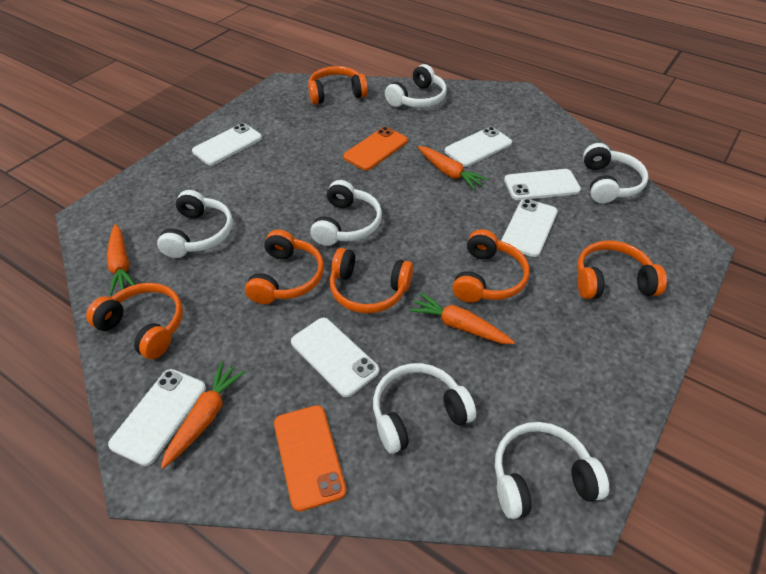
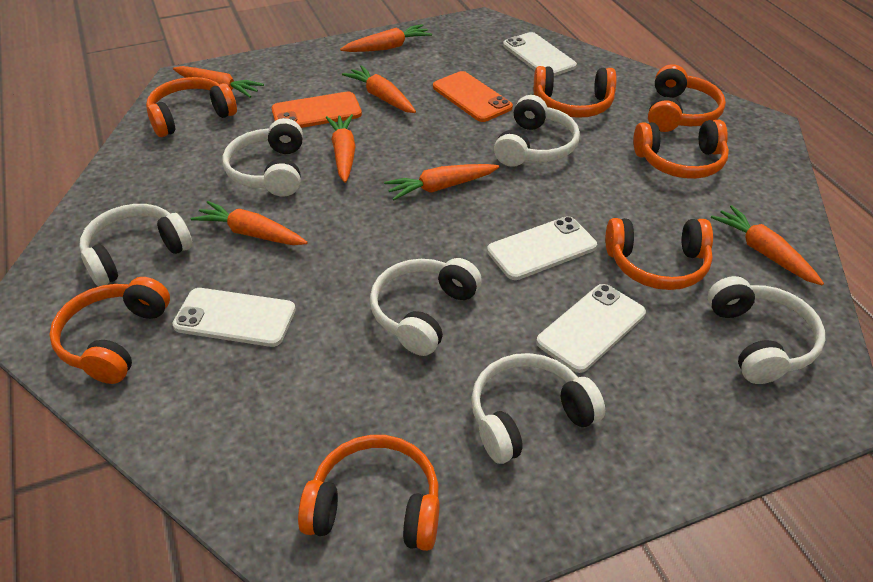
orange carrot: 4 -> 7
orange headphones: 6 -> 7
white phone: 6 -> 4

